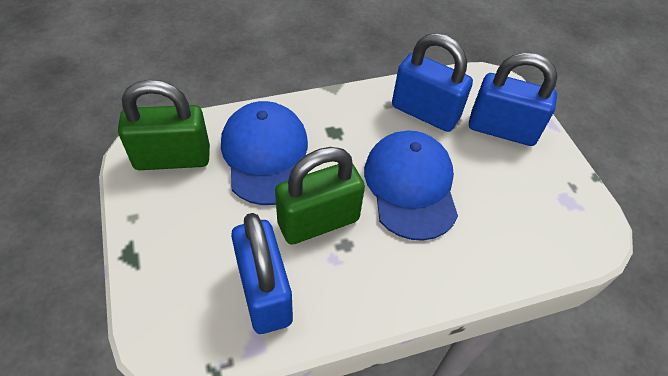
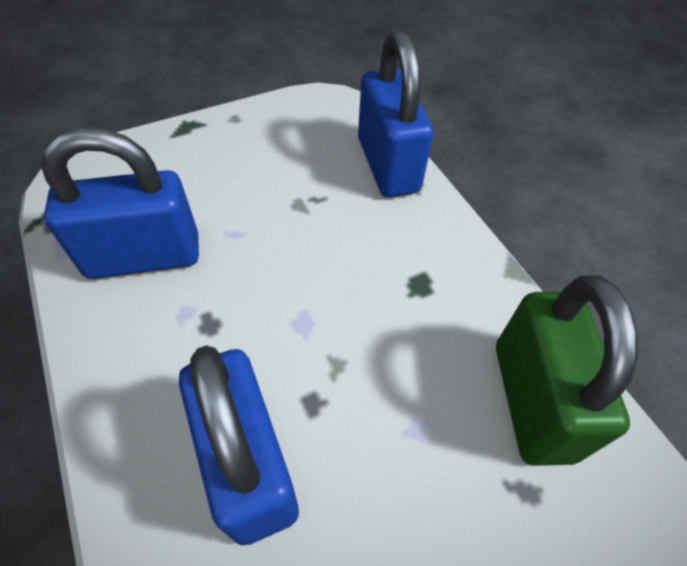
blue cap: 2 -> 0
green padlock: 2 -> 1

